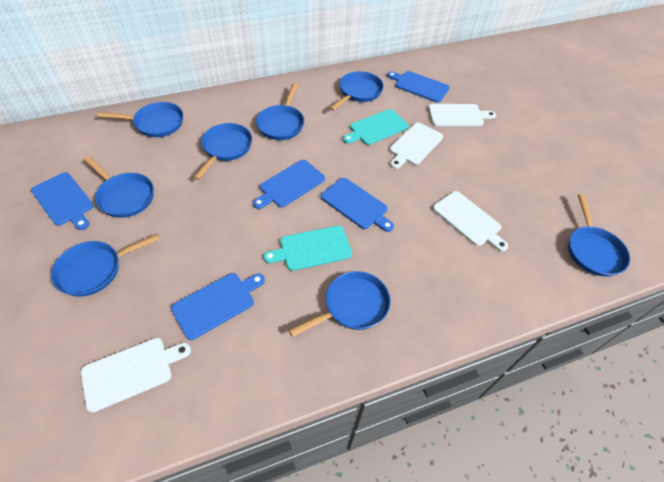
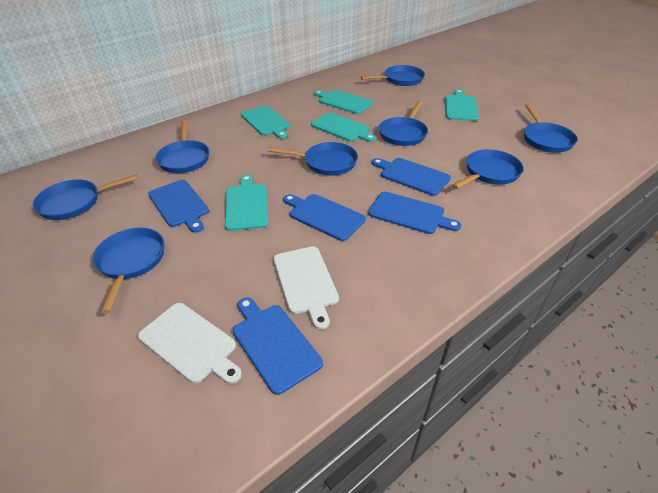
turquoise cutting board: 2 -> 5
white cutting board: 4 -> 2

